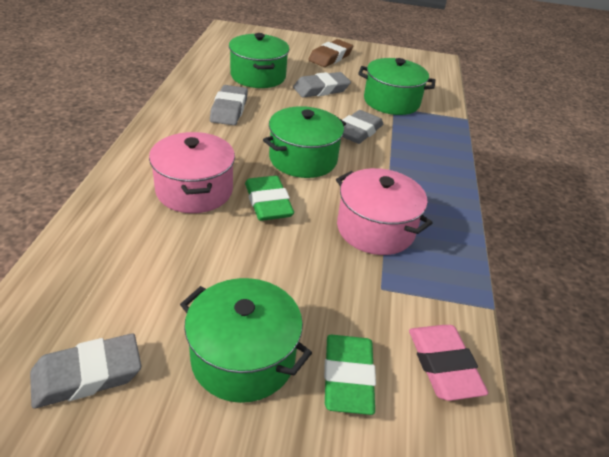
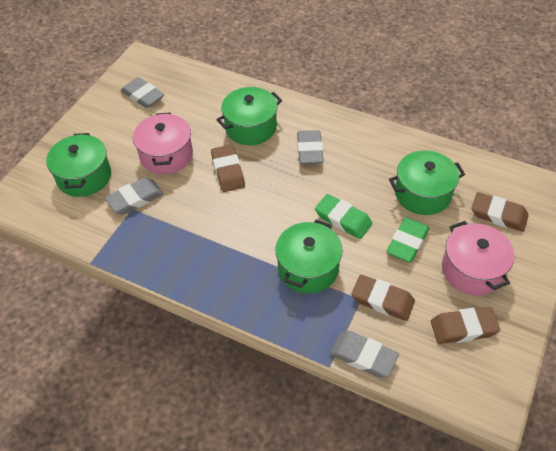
brown eraser: 1 -> 4
pink eraser: 1 -> 0

